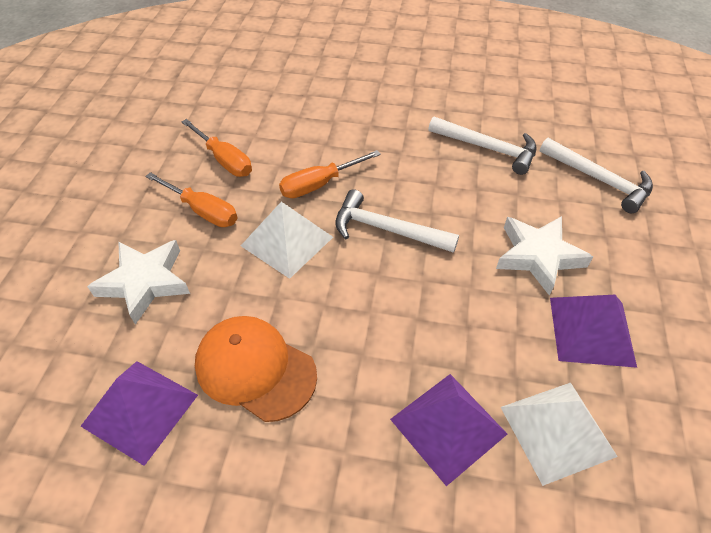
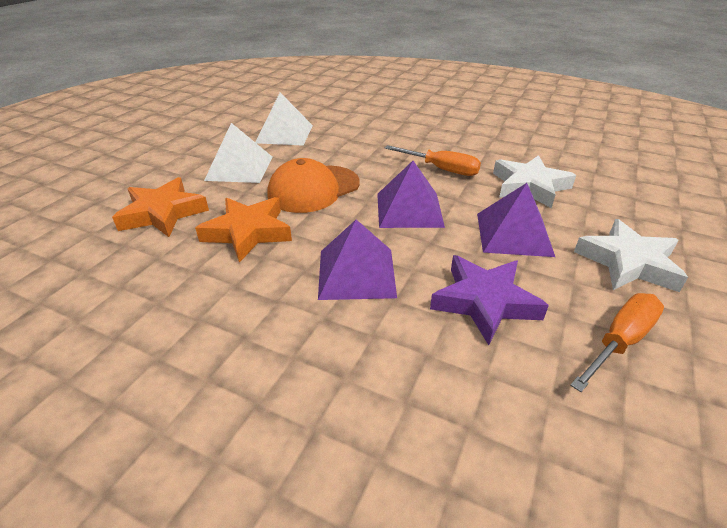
orange screwdriver: 3 -> 2
orange star: 0 -> 2
purple star: 0 -> 1
white hammer: 3 -> 0

